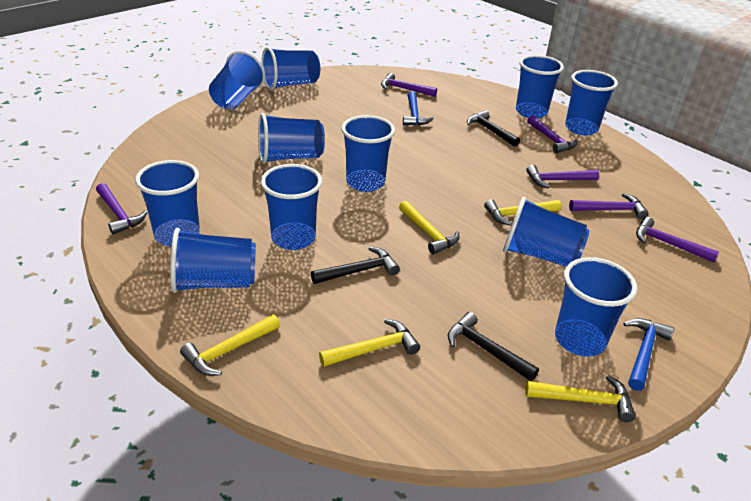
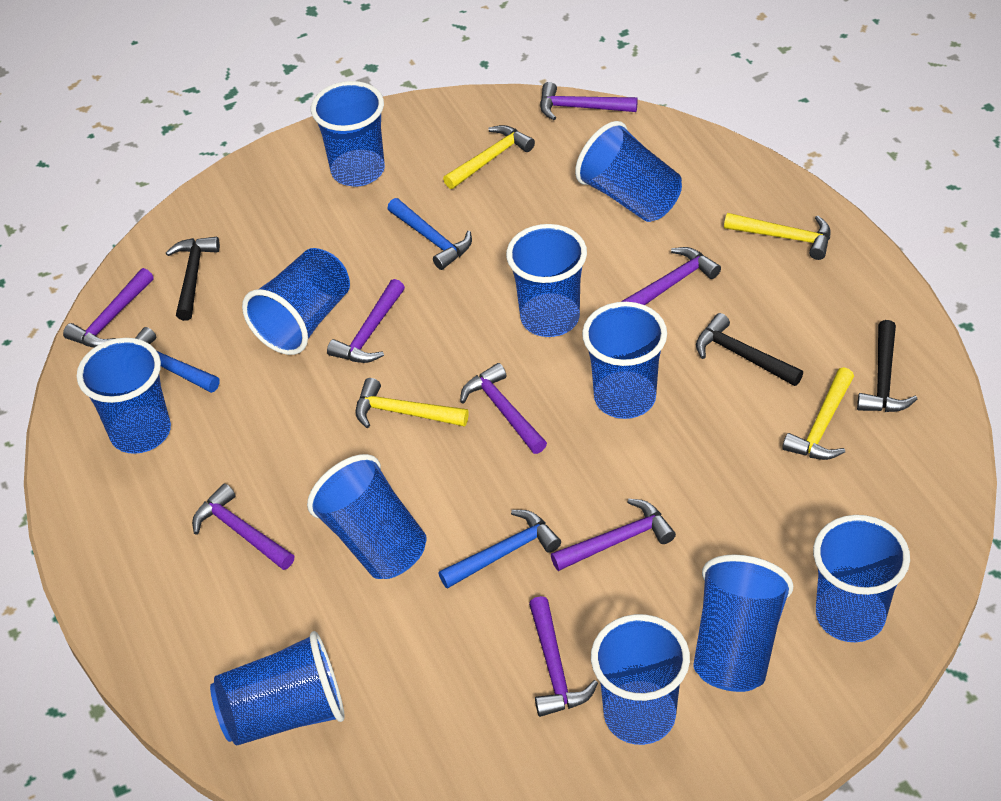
blue hammer: 2 -> 3
purple hammer: 6 -> 8
yellow hammer: 5 -> 4

